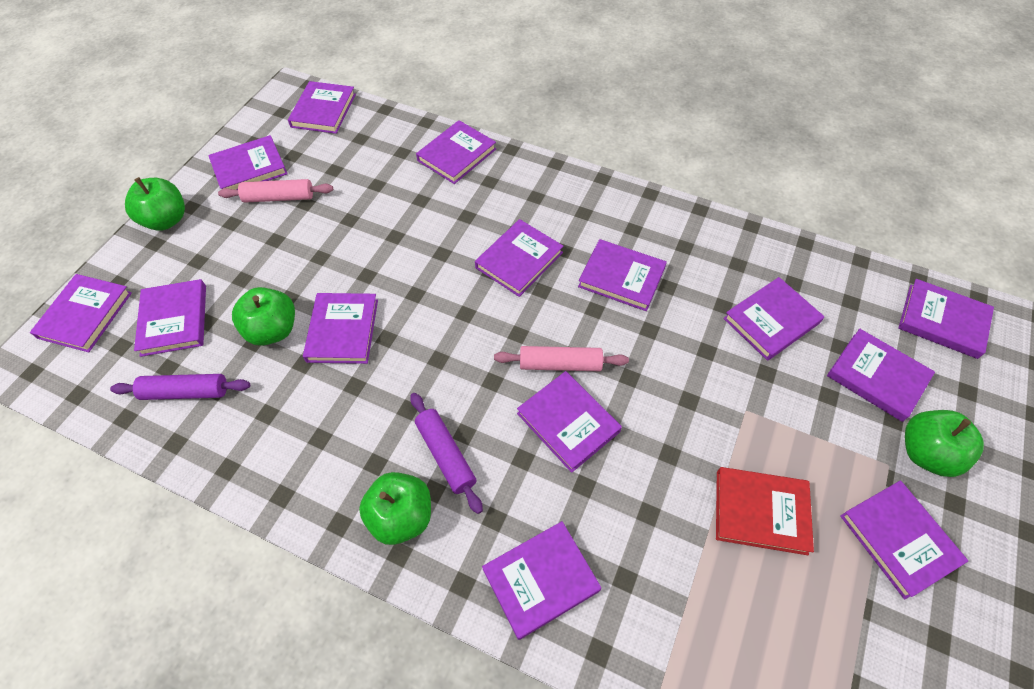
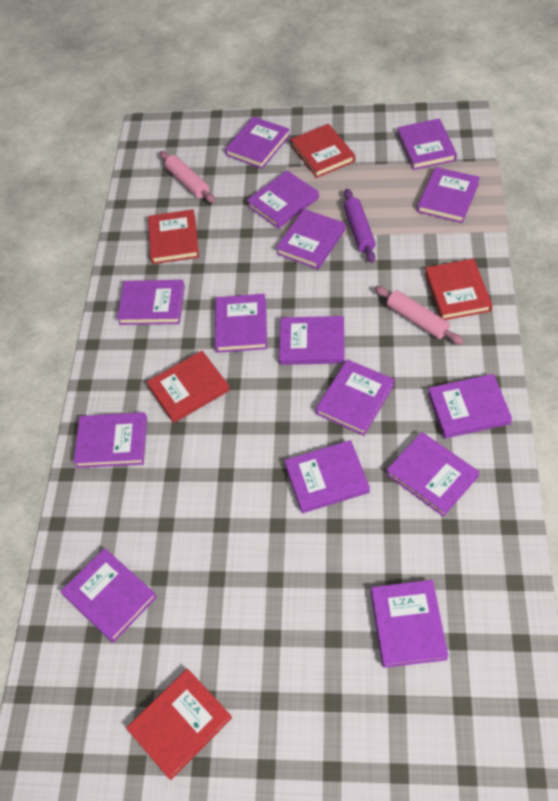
green apple: 4 -> 0
purple book: 14 -> 15
purple rolling pin: 2 -> 1
red book: 1 -> 5

